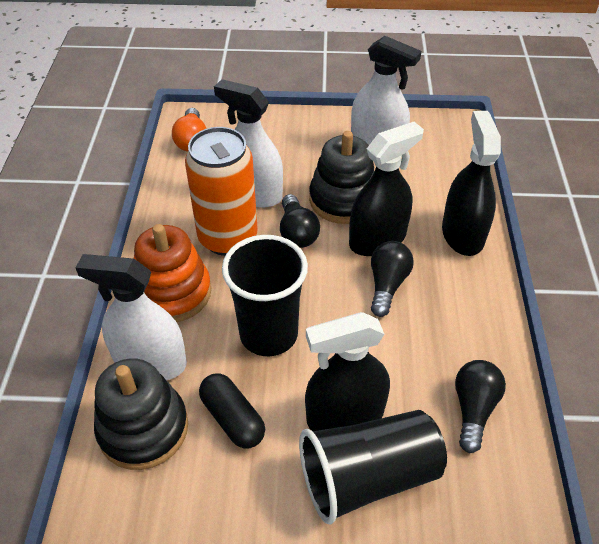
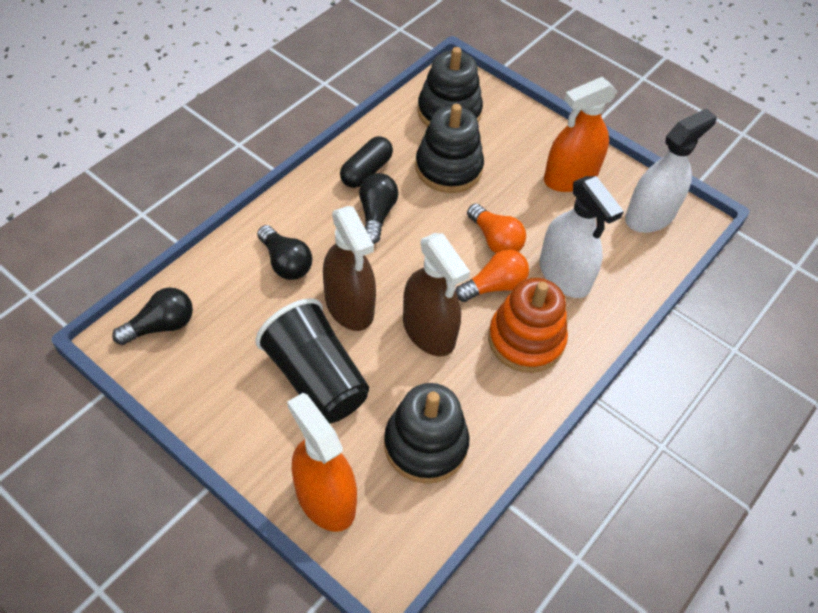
black cup: 2 -> 1
black spray bottle: 3 -> 0
black stacking toy: 2 -> 3
brown spray bottle: 0 -> 2
orange can: 1 -> 0
orange light bulb: 1 -> 2
orange spray bottle: 0 -> 2
white spray bottle: 3 -> 2

